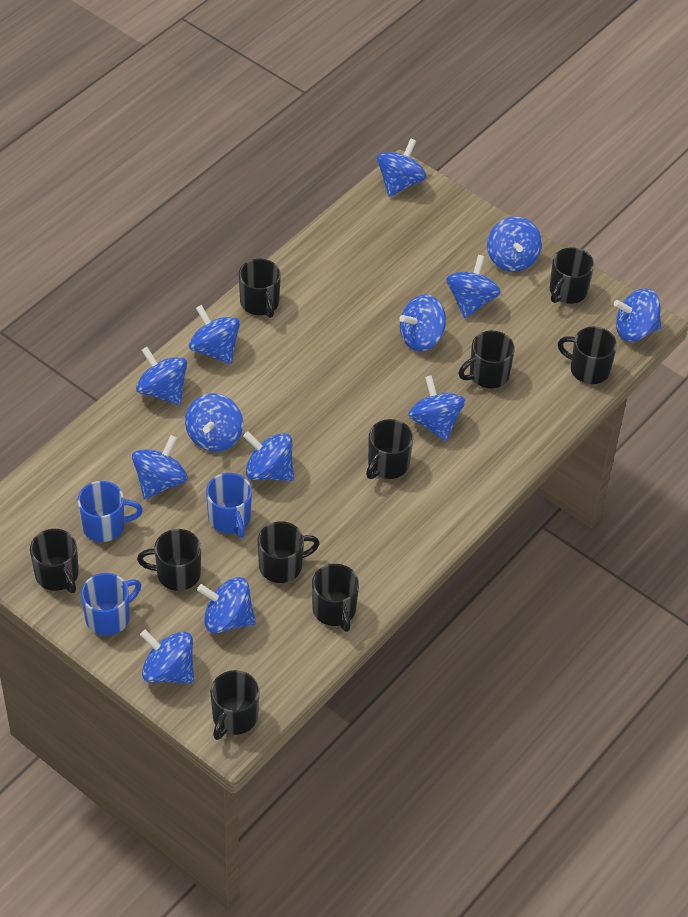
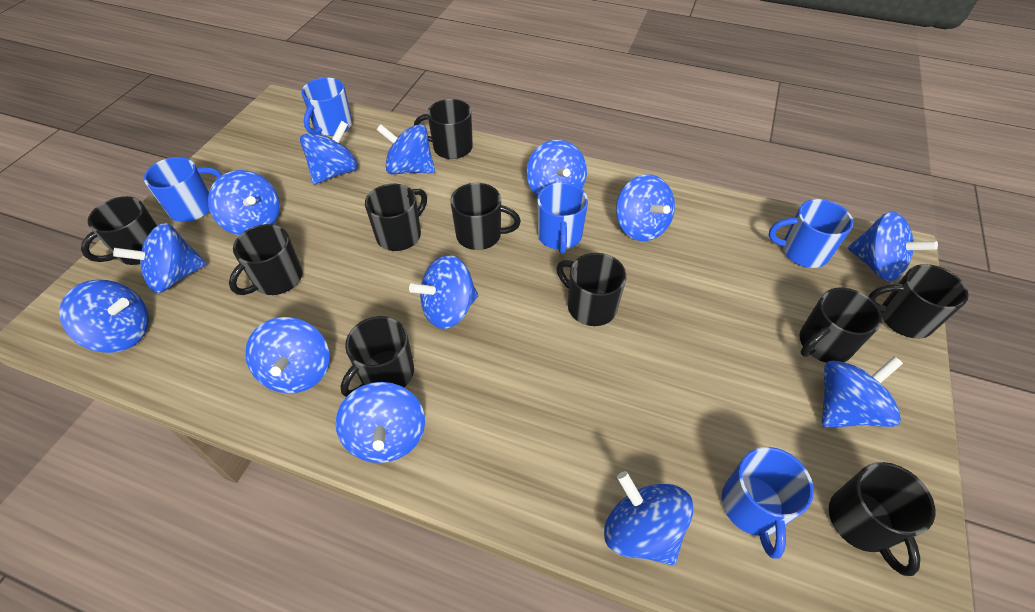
blue mug: 3 -> 5

